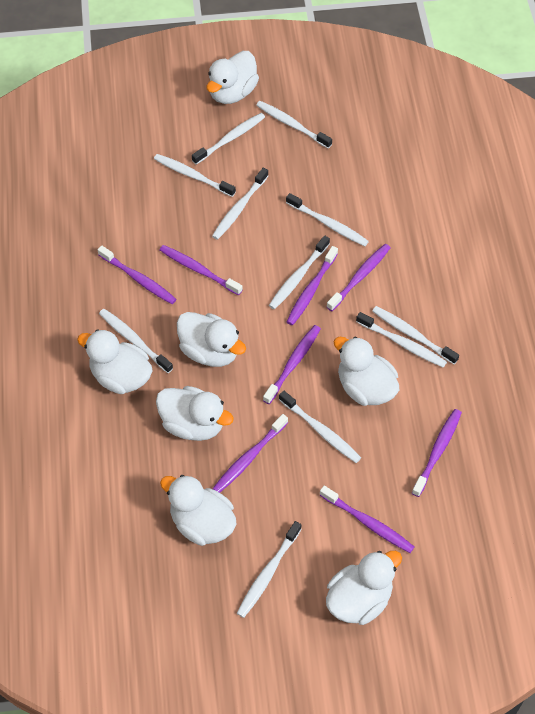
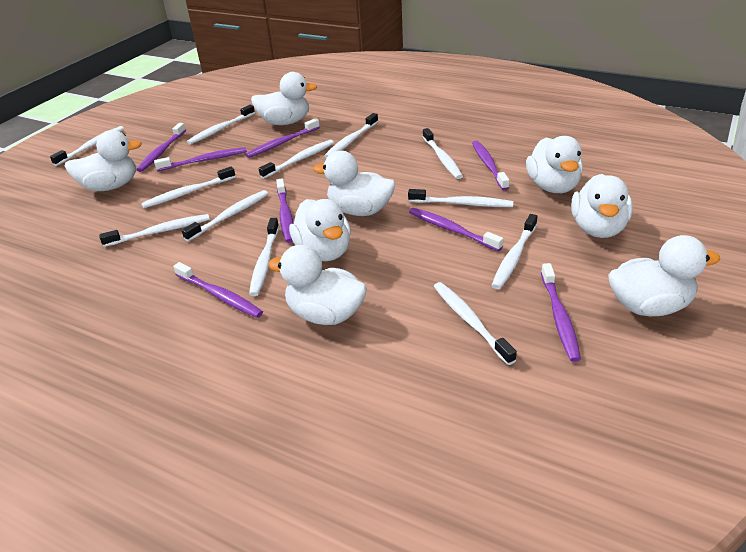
white duck: 7 -> 8
white toothbrush: 11 -> 12

